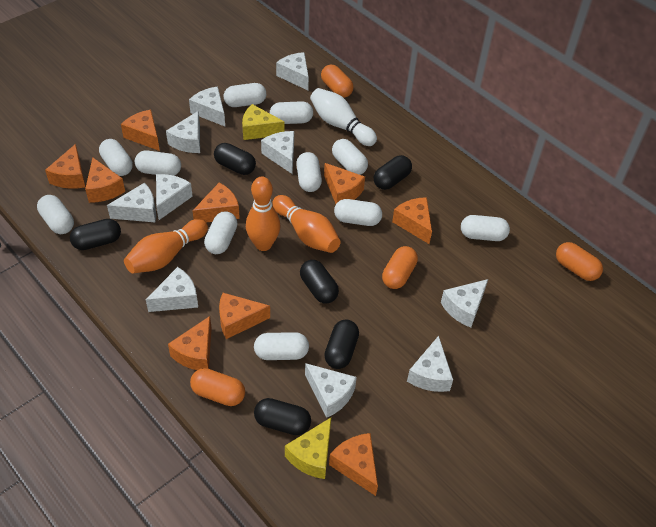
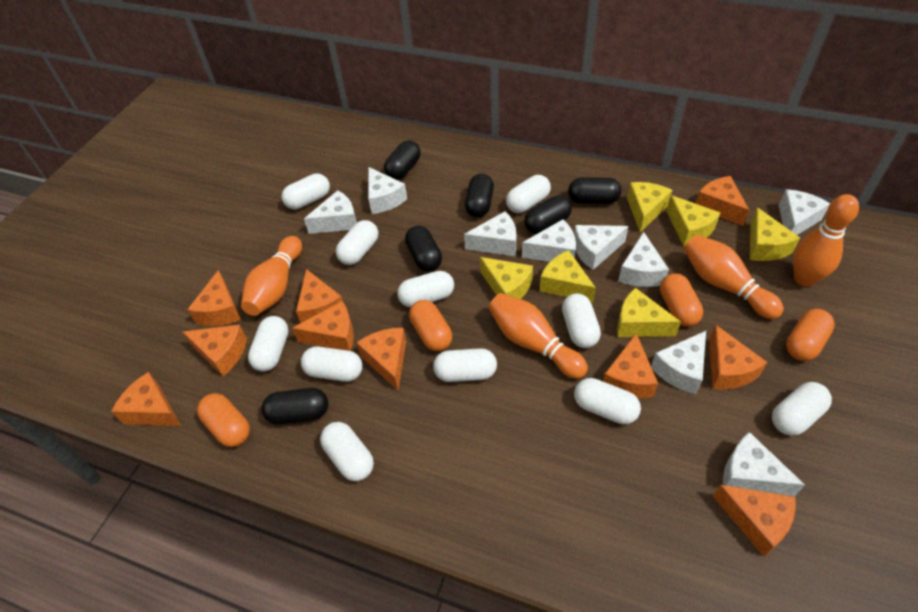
orange bowling pin: 3 -> 4
orange cheese: 9 -> 10
white bowling pin: 1 -> 0
white cheese: 10 -> 9
yellow cheese: 2 -> 6

